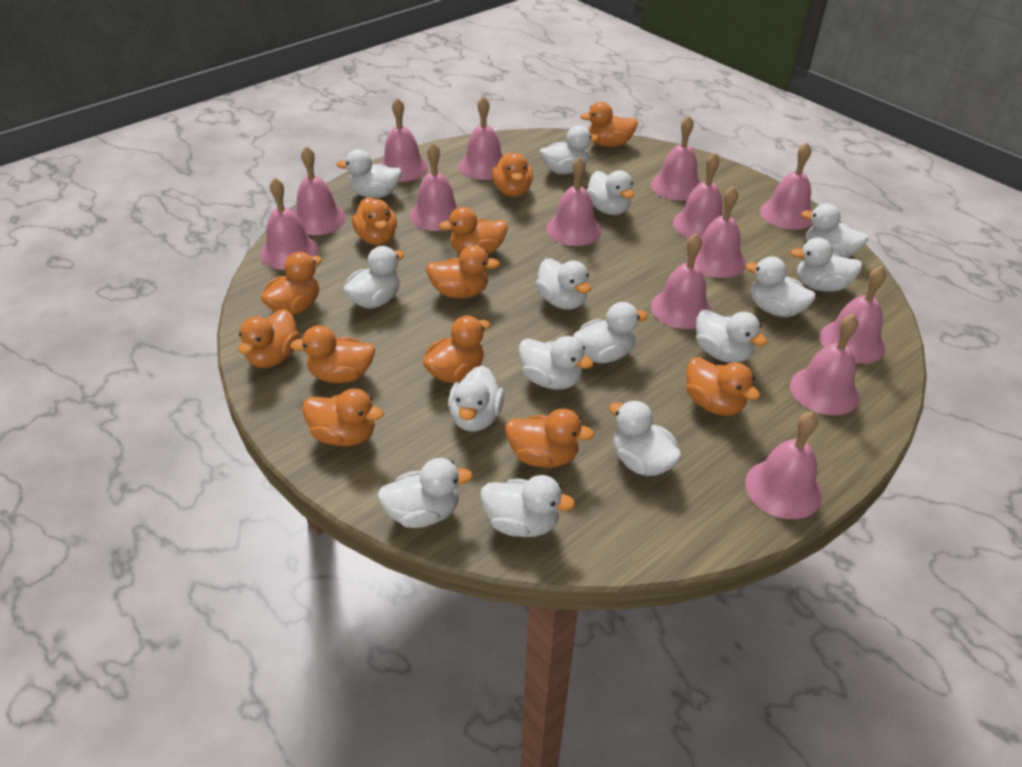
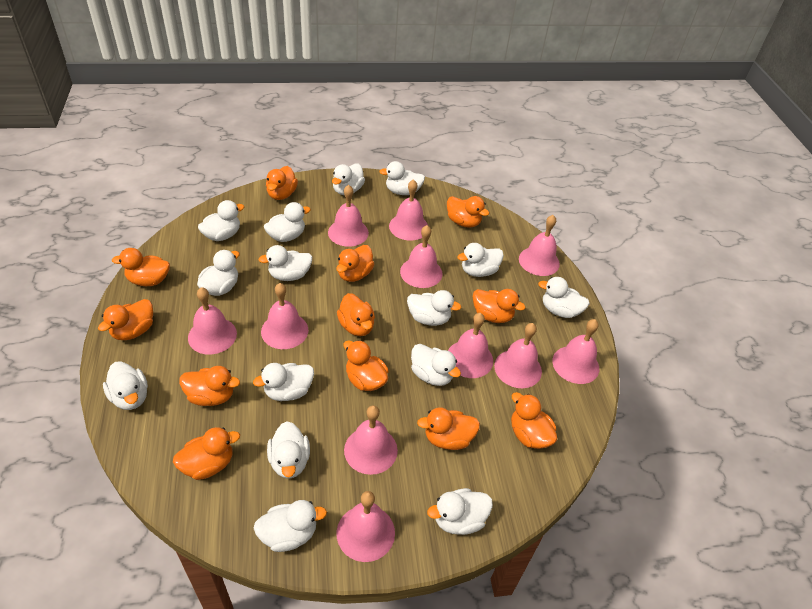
pink bell: 14 -> 11

